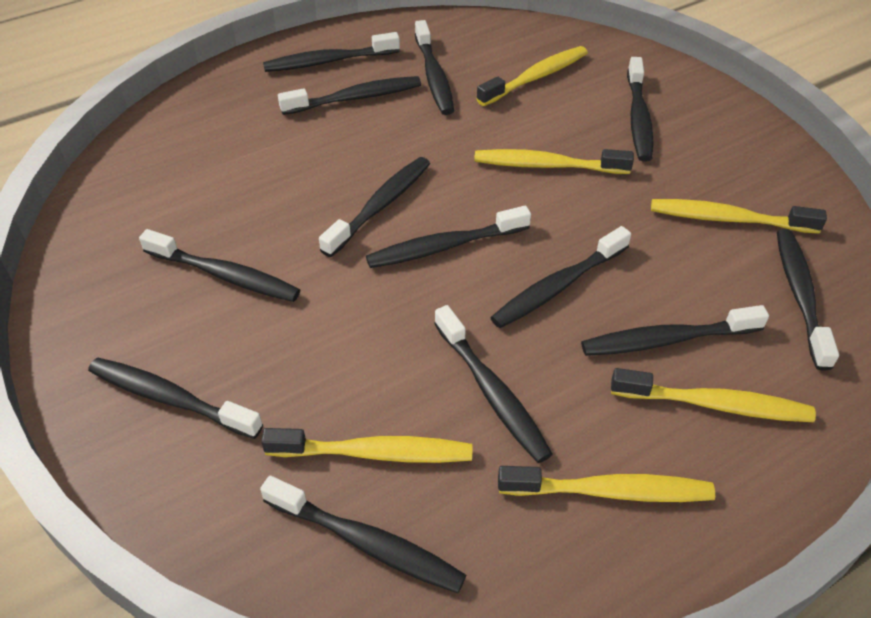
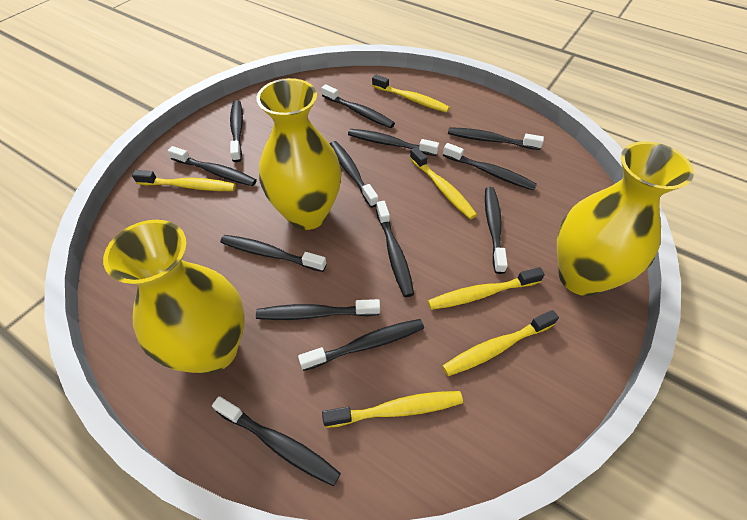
yellow vase: 0 -> 3

